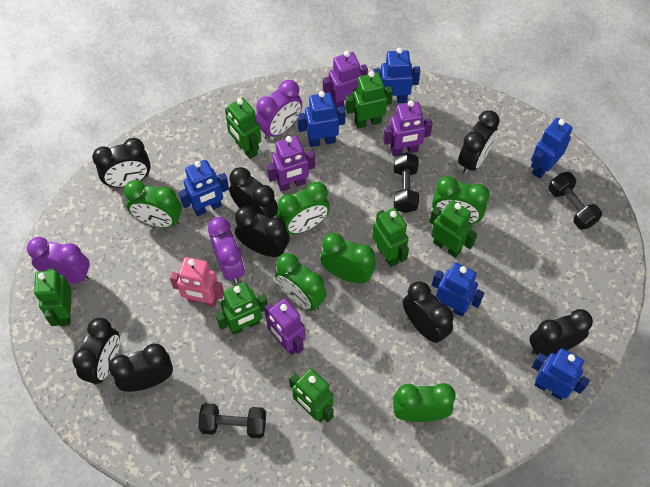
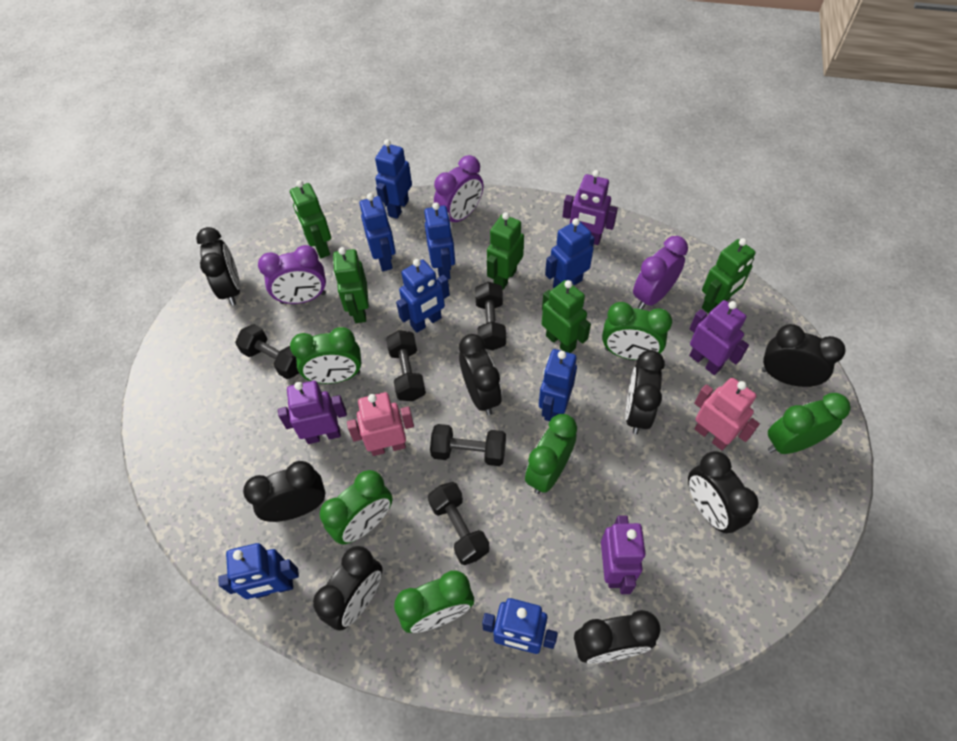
black dumbbell: 3 -> 5
blue robot: 6 -> 8
green robot: 7 -> 5
pink robot: 1 -> 2

